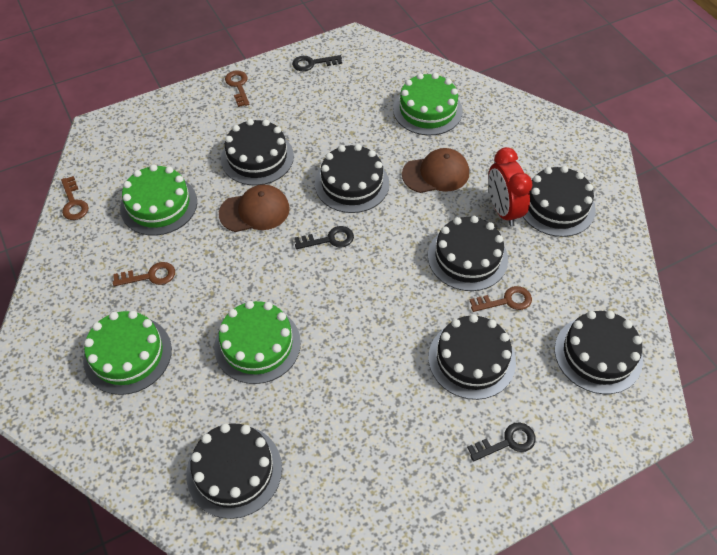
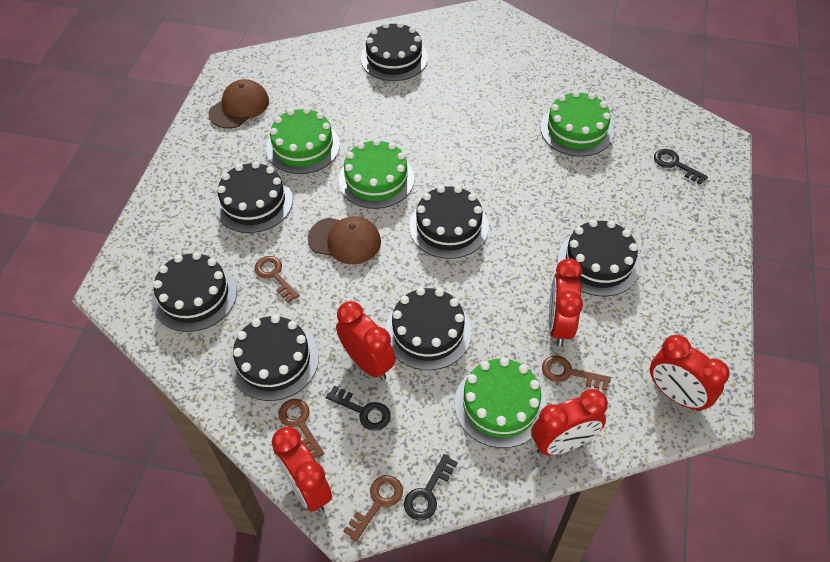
red clock: 1 -> 5

